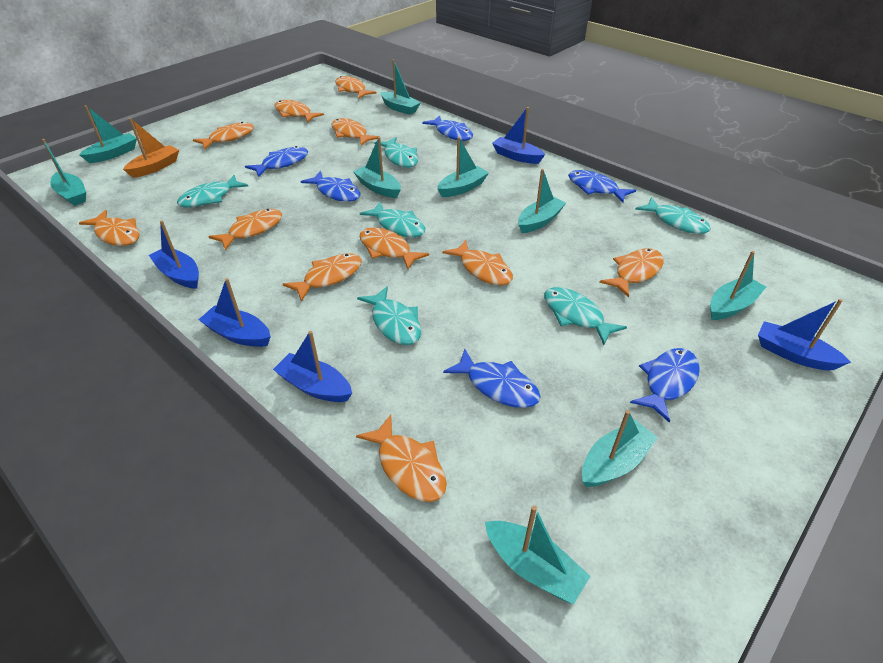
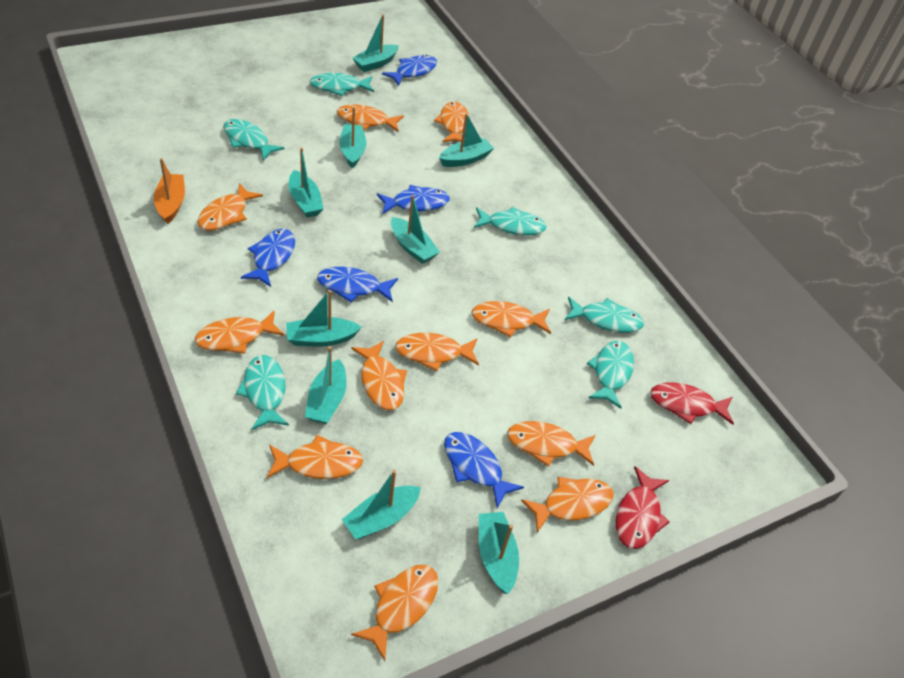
blue boat: 5 -> 0
blue fish: 6 -> 5
red fish: 0 -> 2

